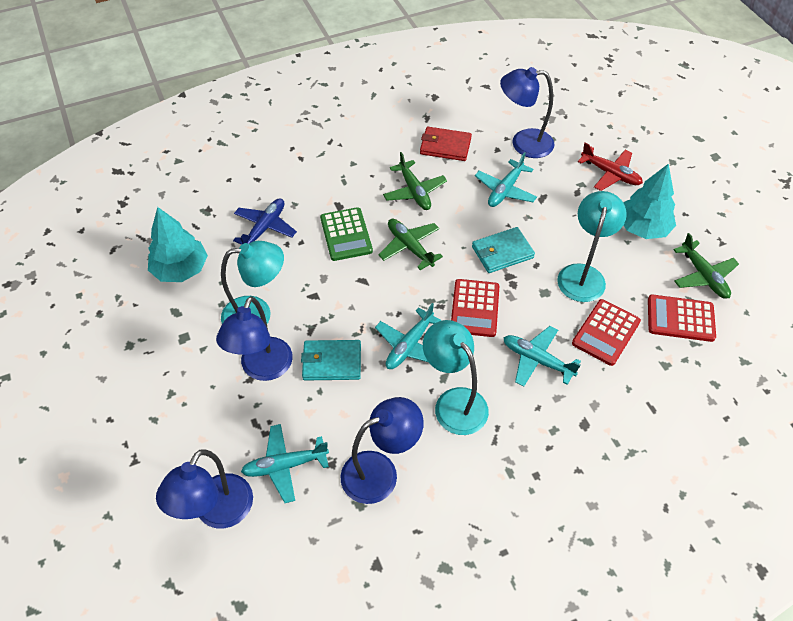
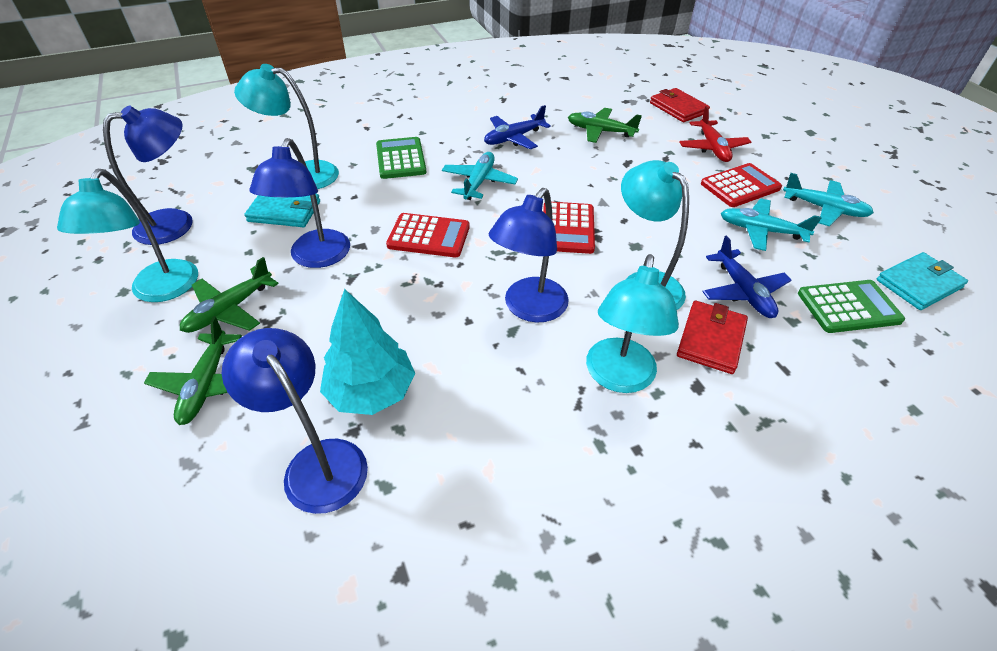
blue plane: 1 -> 2
green calculator: 1 -> 2
red wallet: 1 -> 2
turquoise lamp: 3 -> 4
turquoise plane: 4 -> 3
turquoise tree: 2 -> 1

